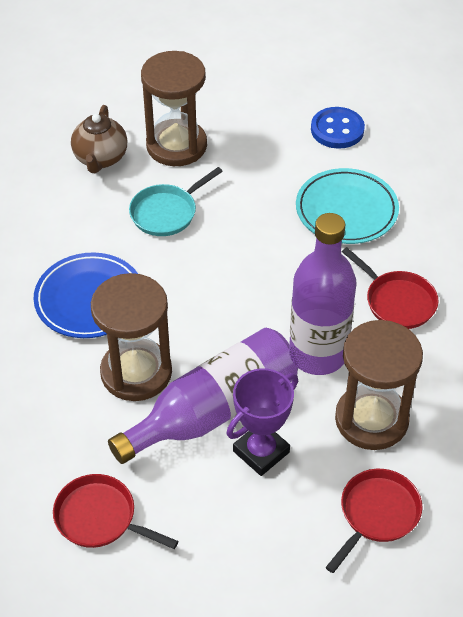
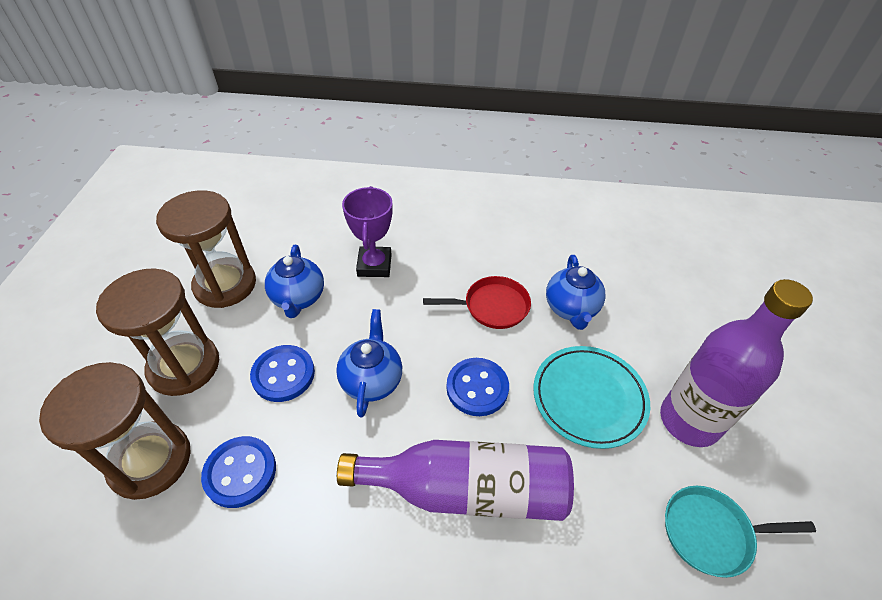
blue button: 1 -> 3
blue plate: 1 -> 0
blue teapot: 0 -> 3
brown teapot: 1 -> 0
red pan: 3 -> 1

